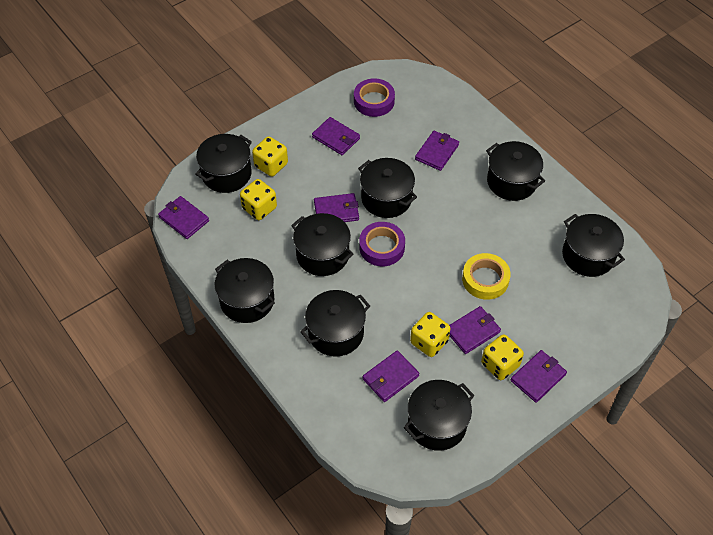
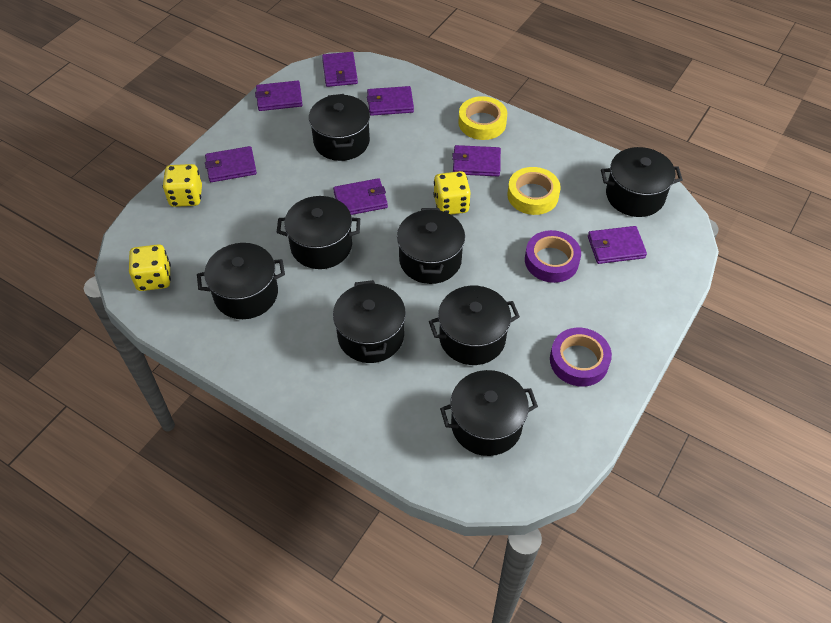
yellow dice: 4 -> 3
yellow tape: 1 -> 2

